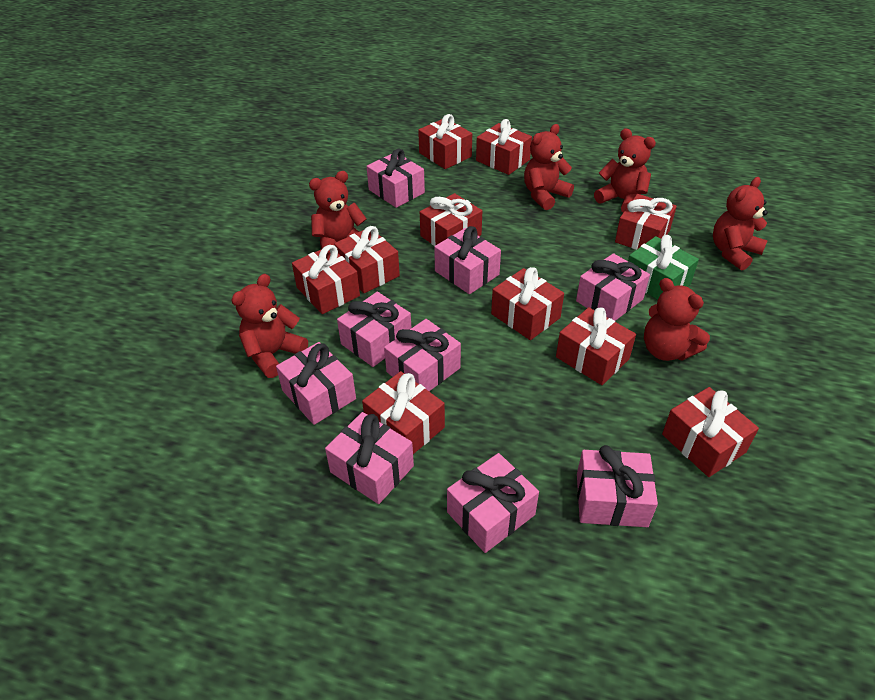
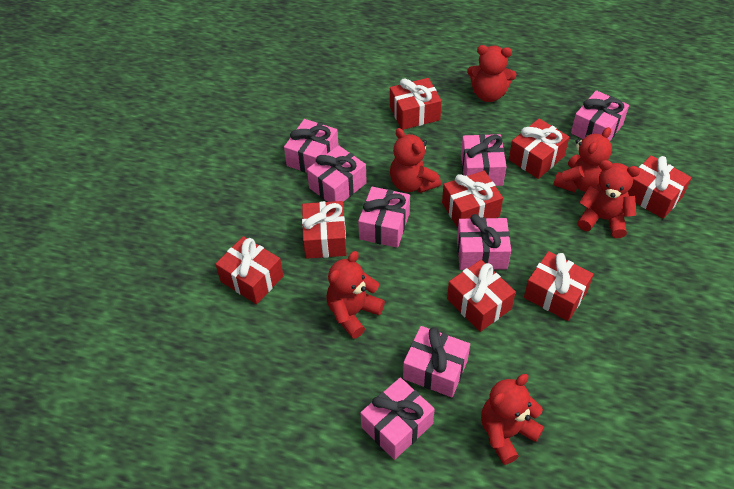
green gift: 1 -> 0
pink gift: 9 -> 8
red gift: 10 -> 8

